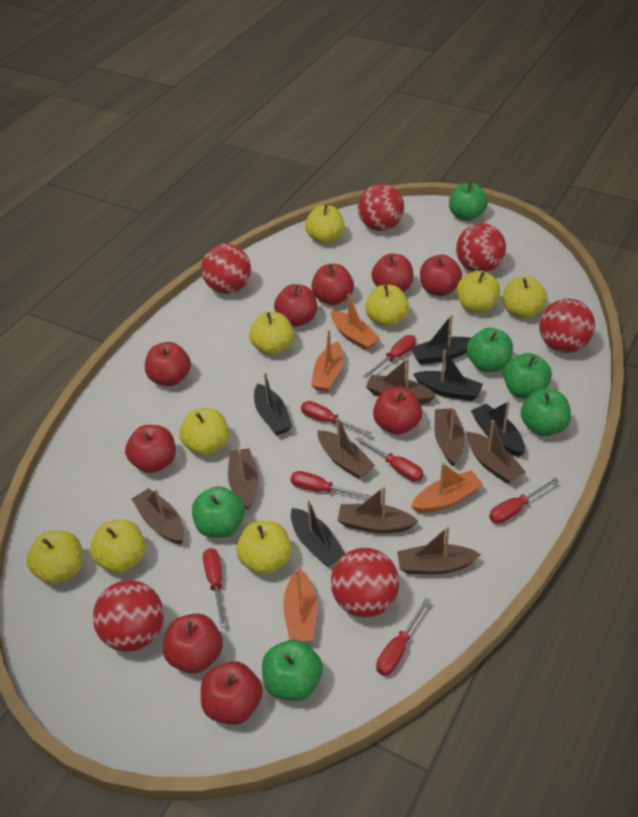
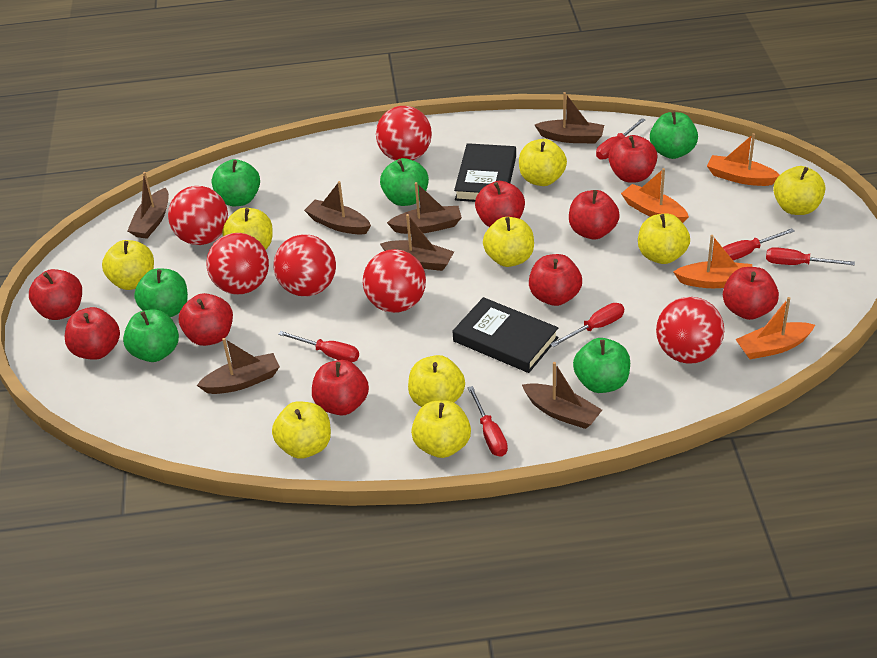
black boat: 5 -> 0
black book: 0 -> 2
brown boat: 8 -> 7
red screwdriver: 7 -> 6

